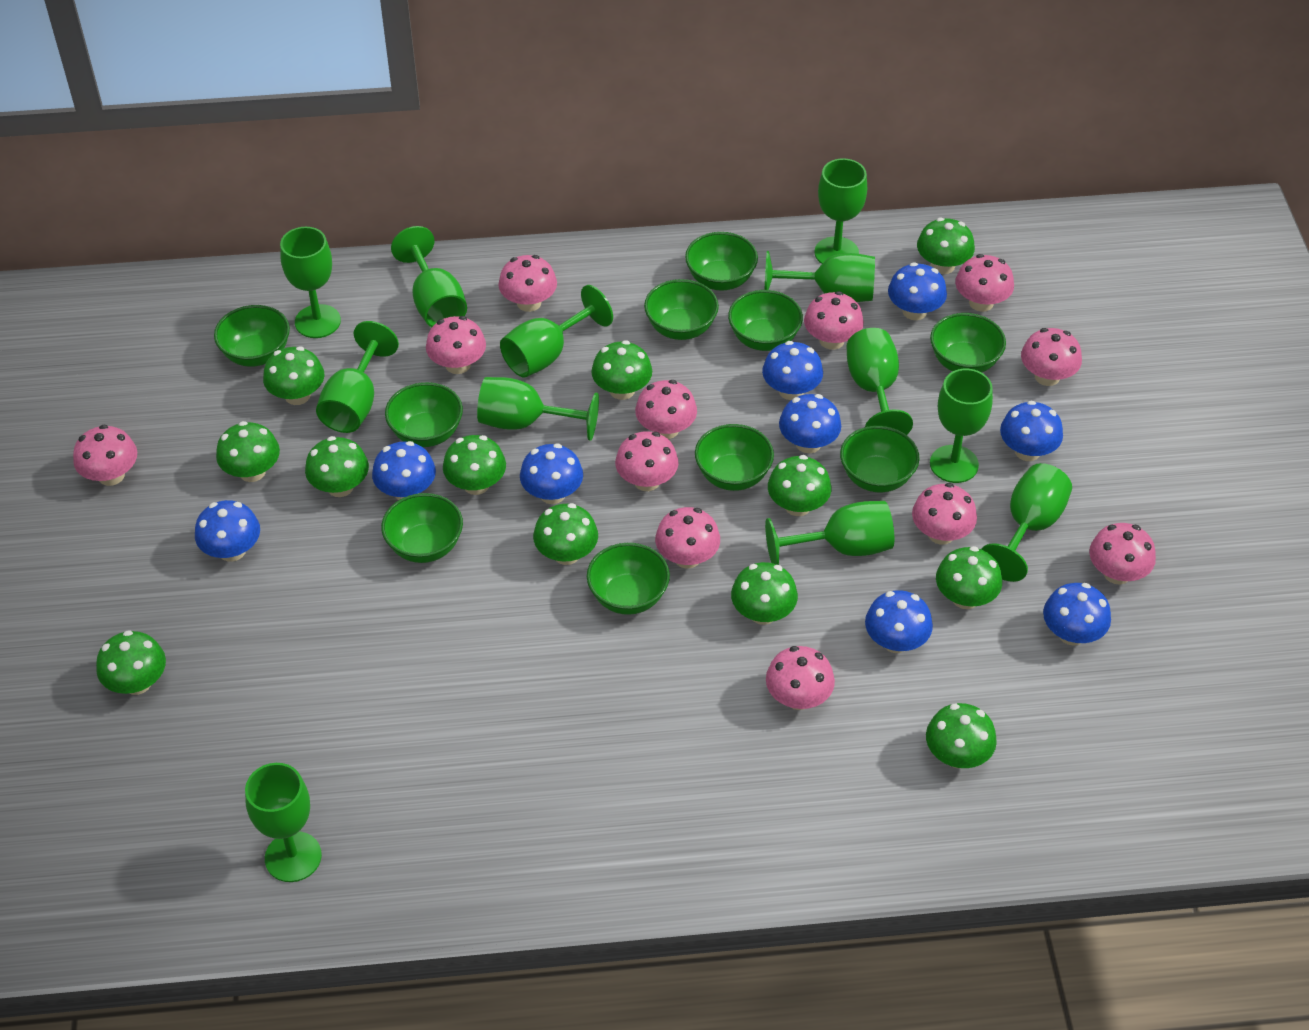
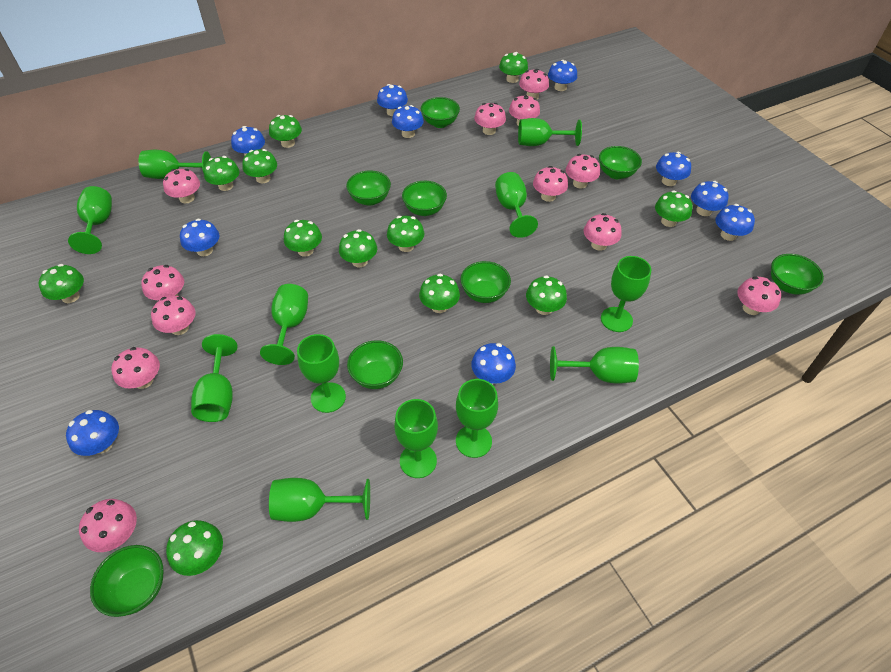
blue mushroom: 9 -> 10
green bowl: 10 -> 8

